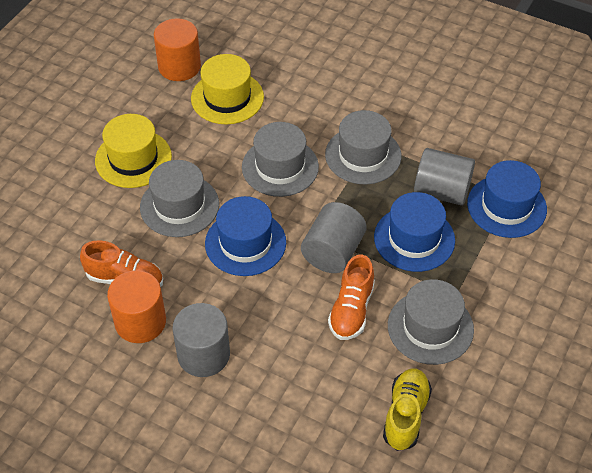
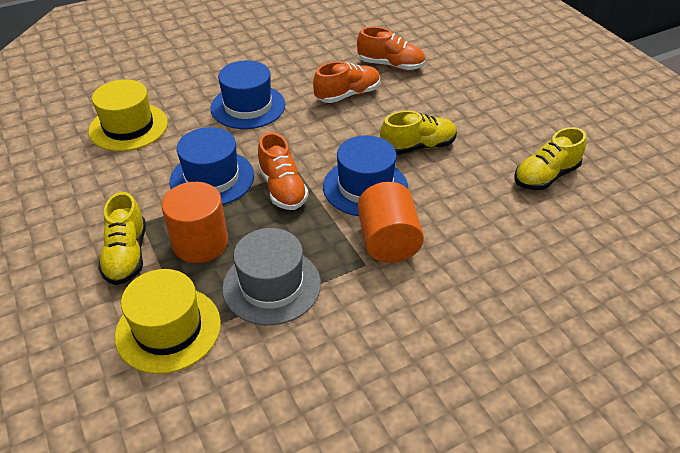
grey cylinder: 3 -> 0
grey hat: 4 -> 1
orange shoe: 2 -> 3
yellow shoe: 1 -> 3

